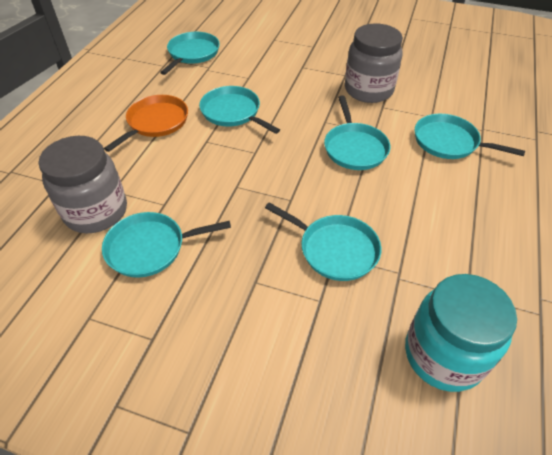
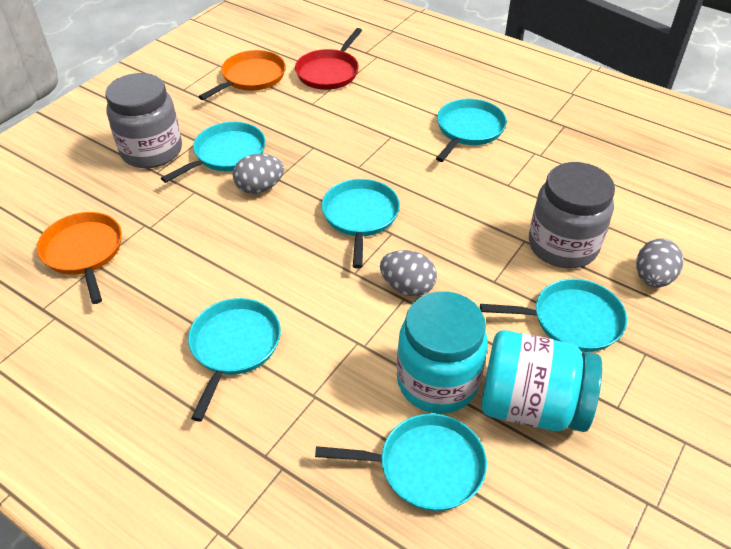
grey egg: 0 -> 3
orange pan: 1 -> 2
red pan: 0 -> 1
turquoise jar: 1 -> 2

